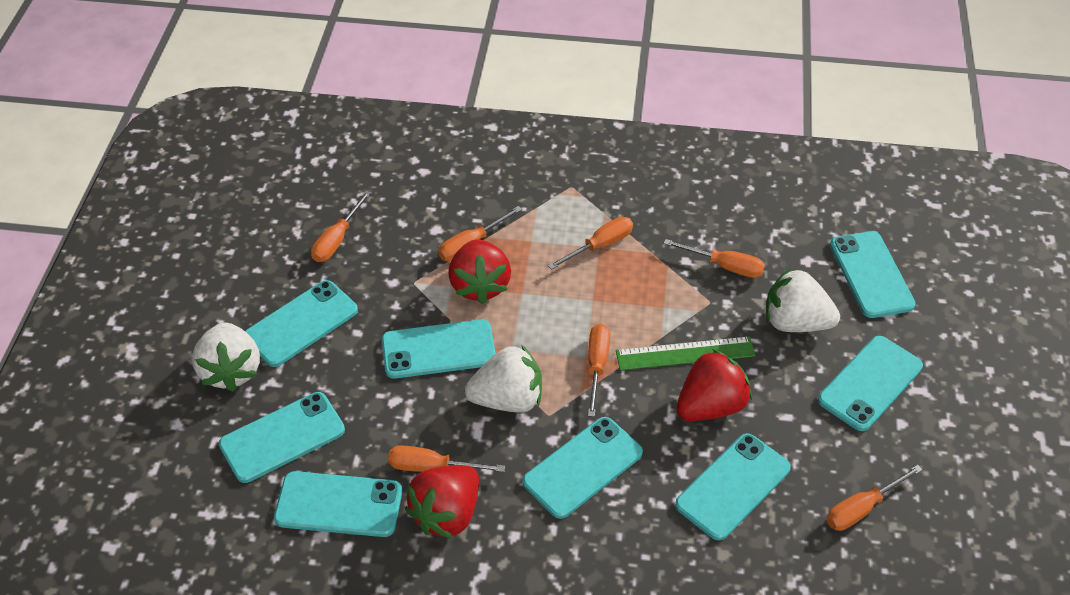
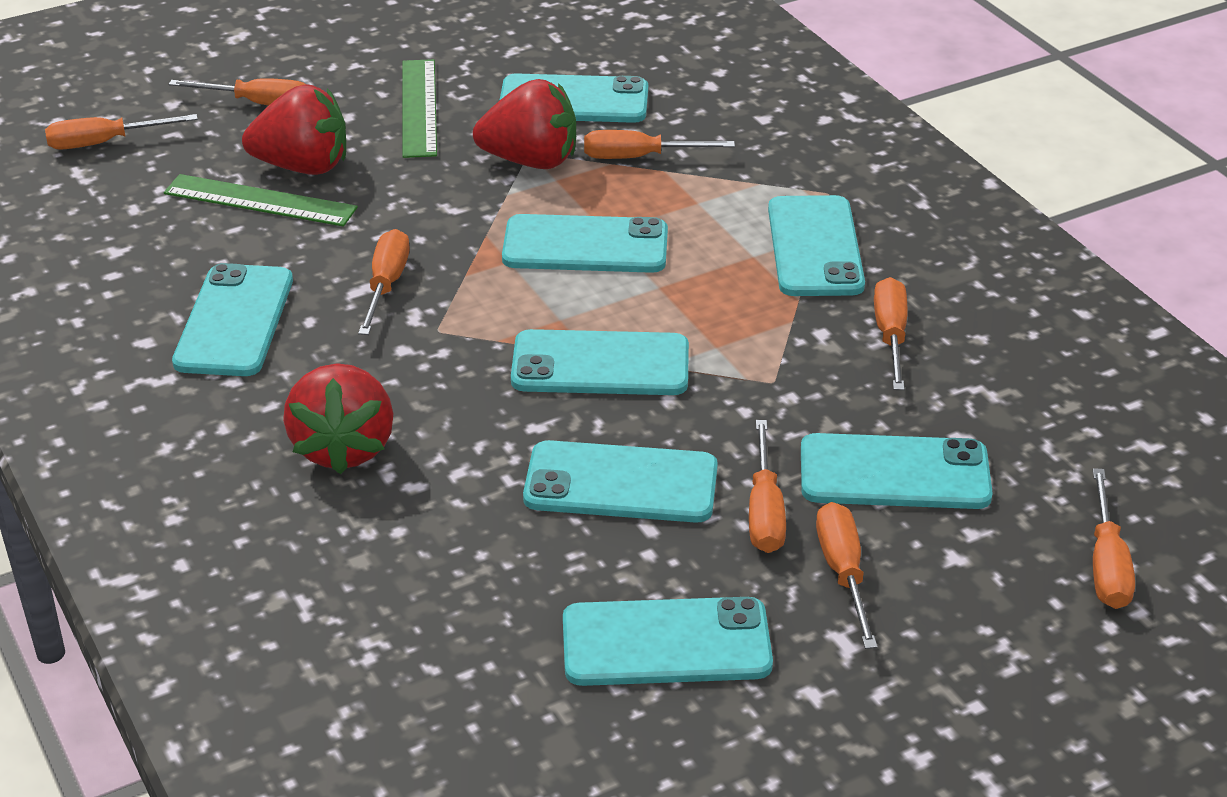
green ruler: 1 -> 2
orange screwdriver: 7 -> 8
white strawberry: 3 -> 0

